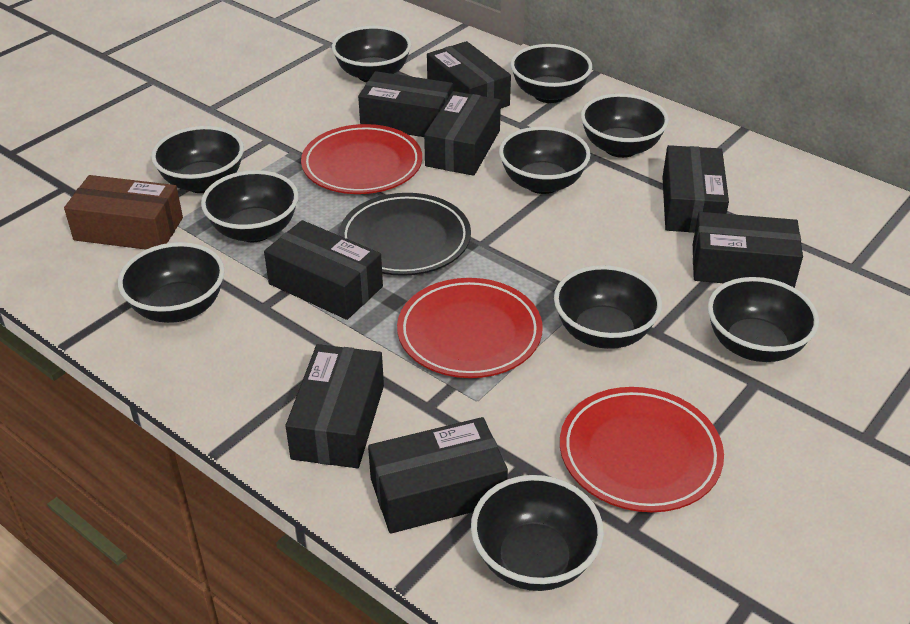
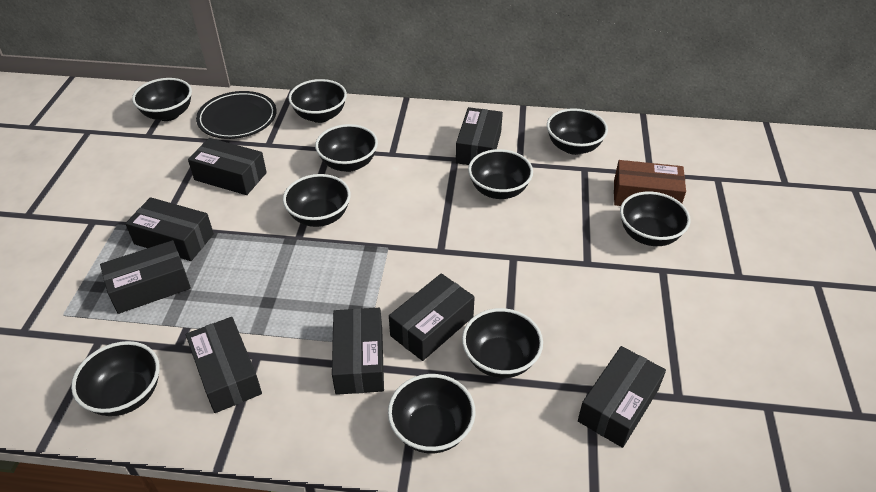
red plate: 3 -> 0

